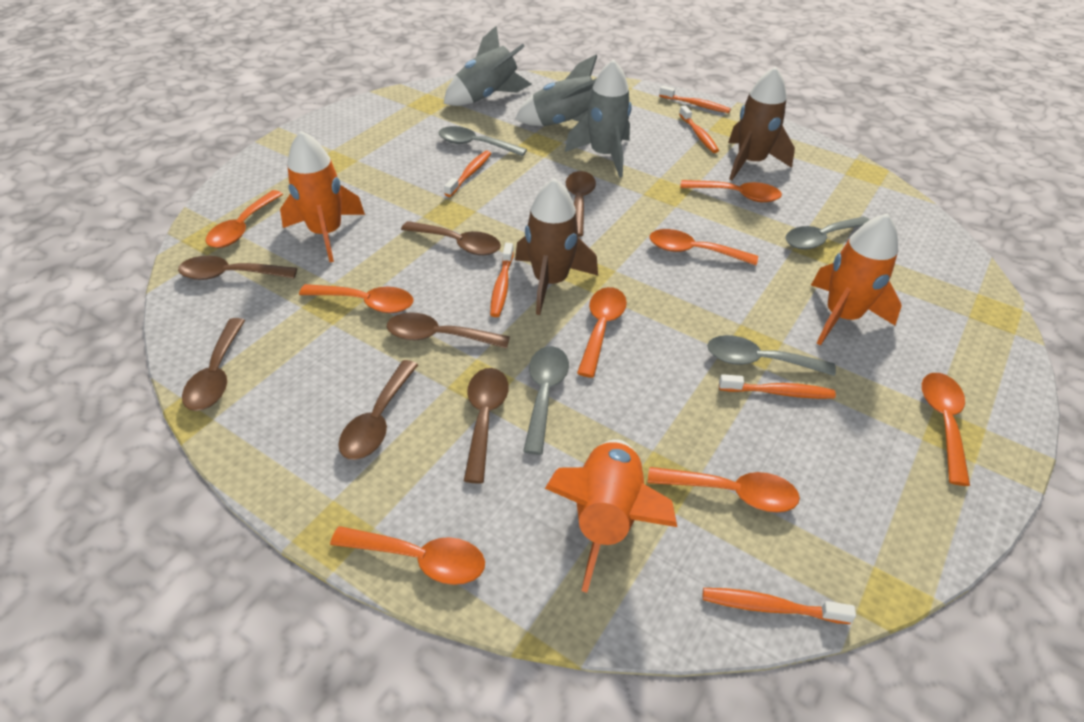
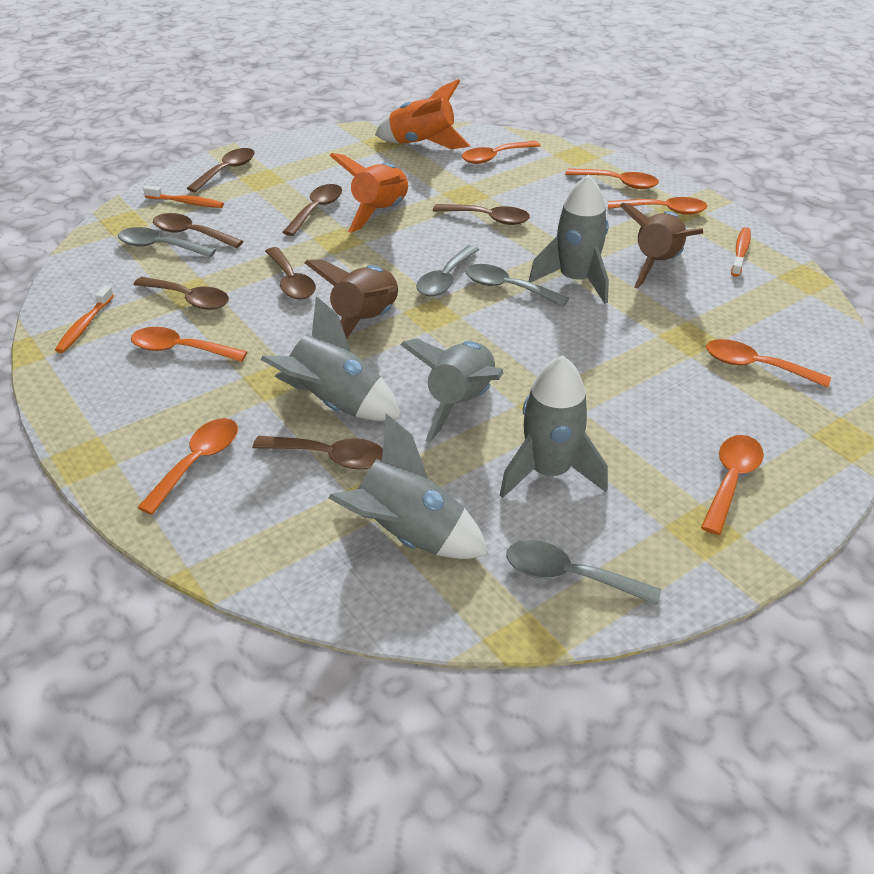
grey rocket: 3 -> 5
orange rocket: 3 -> 2
orange spoon: 8 -> 7
orange toothbrush: 6 -> 3

